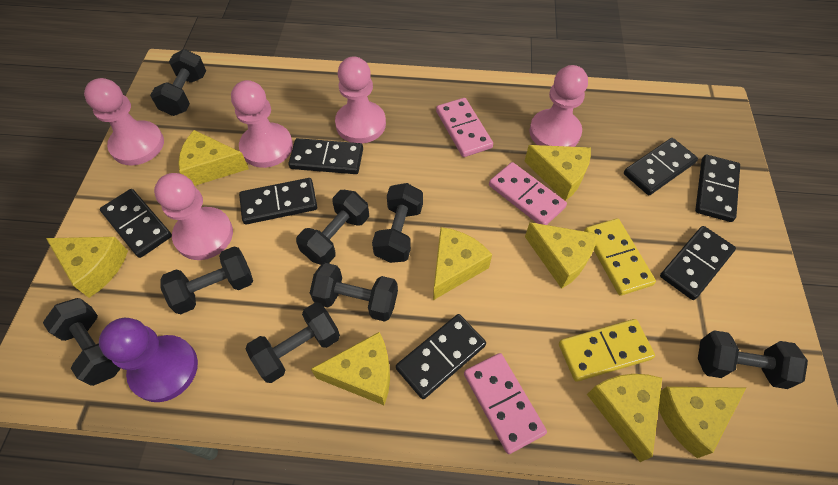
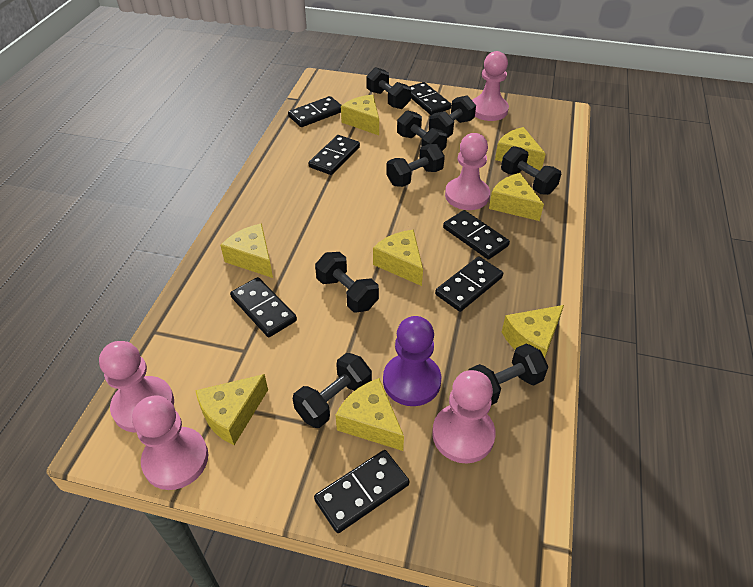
pink domino: 3 -> 0
yellow domino: 2 -> 0

